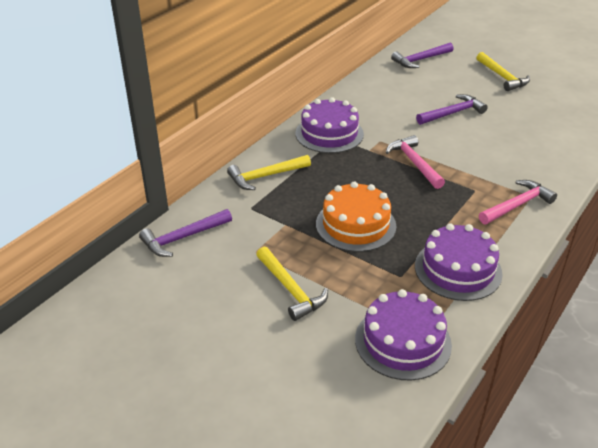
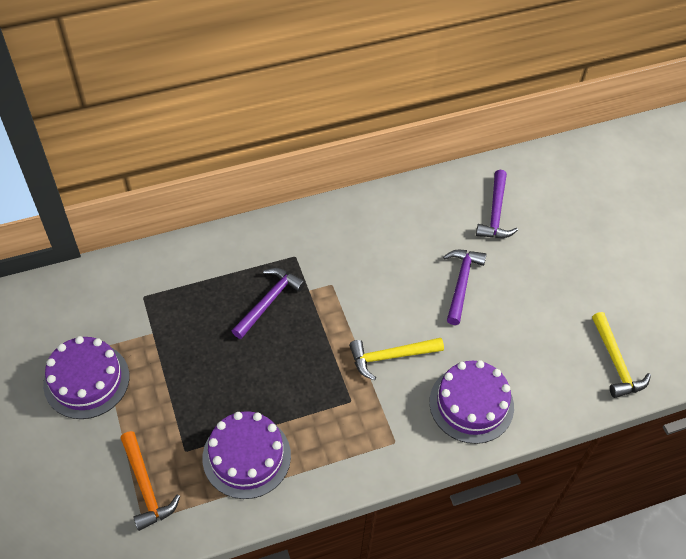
orange cake: 1 -> 0
orange hammer: 0 -> 1
pink hammer: 2 -> 0
yellow hammer: 3 -> 2

